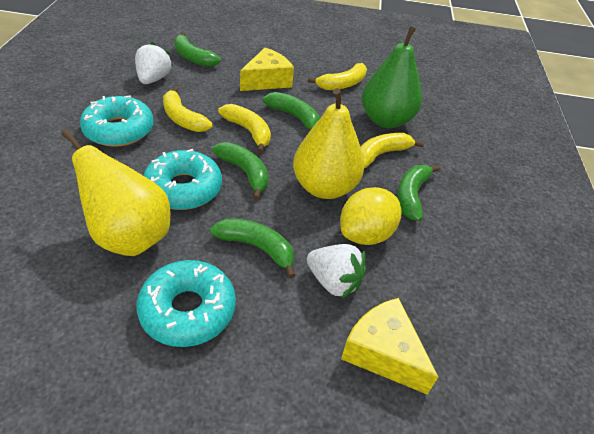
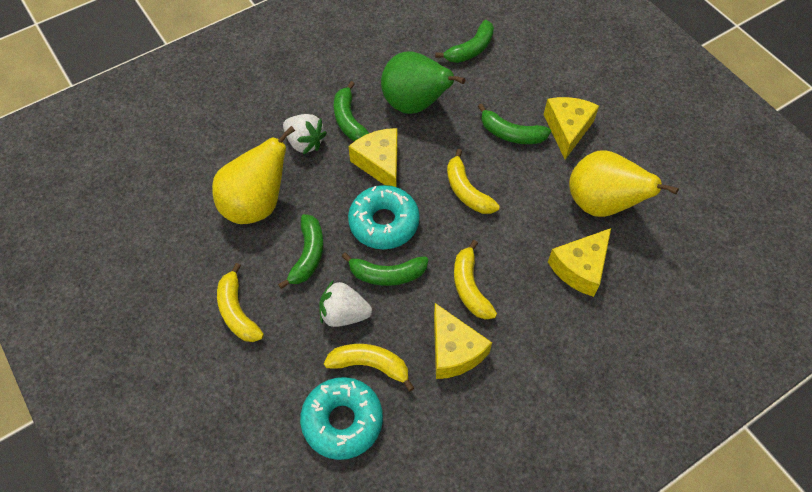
turquoise donut: 3 -> 2
yellow cheese: 2 -> 4
yellow lemon: 1 -> 0

